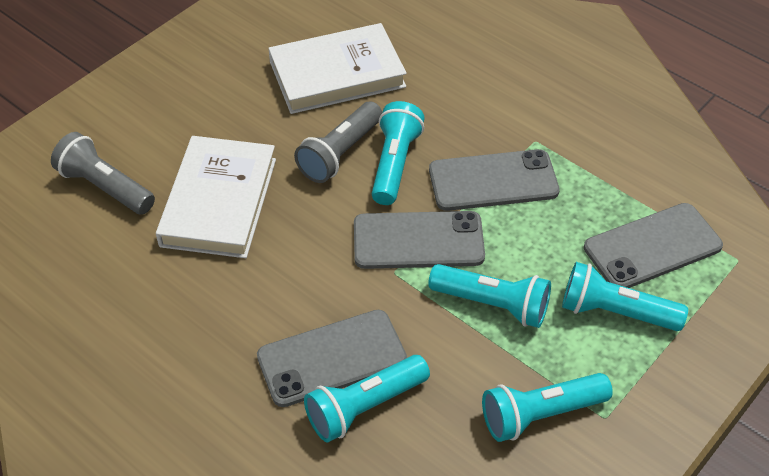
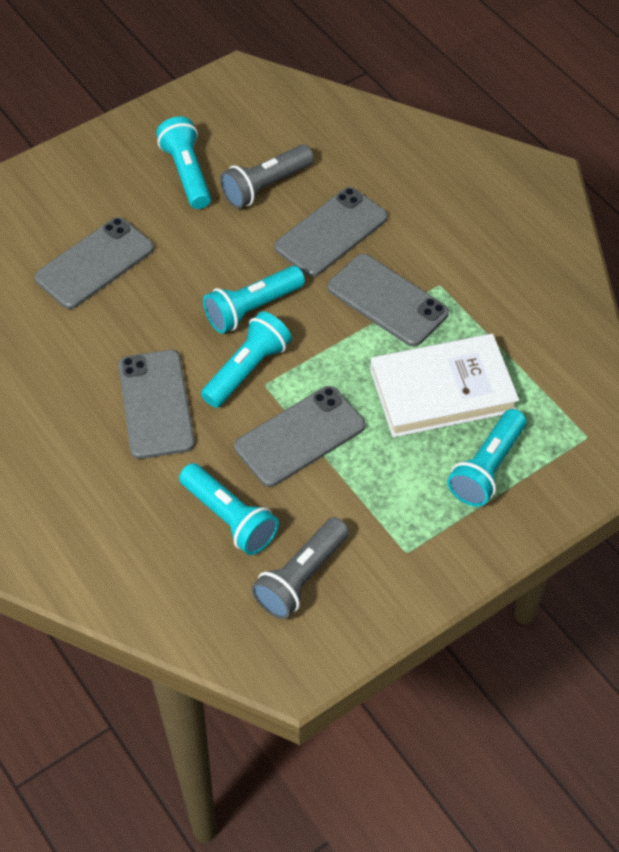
grey phone: 4 -> 5
white book: 2 -> 1

